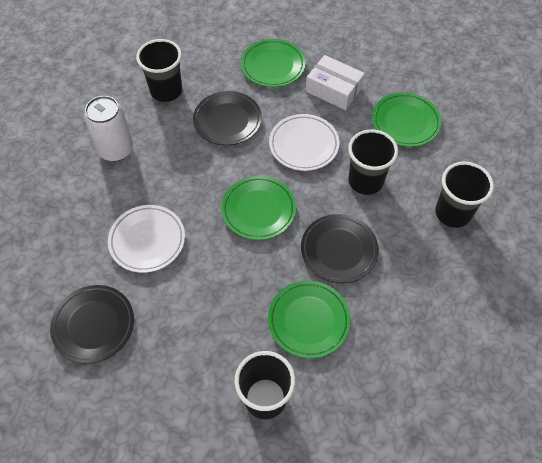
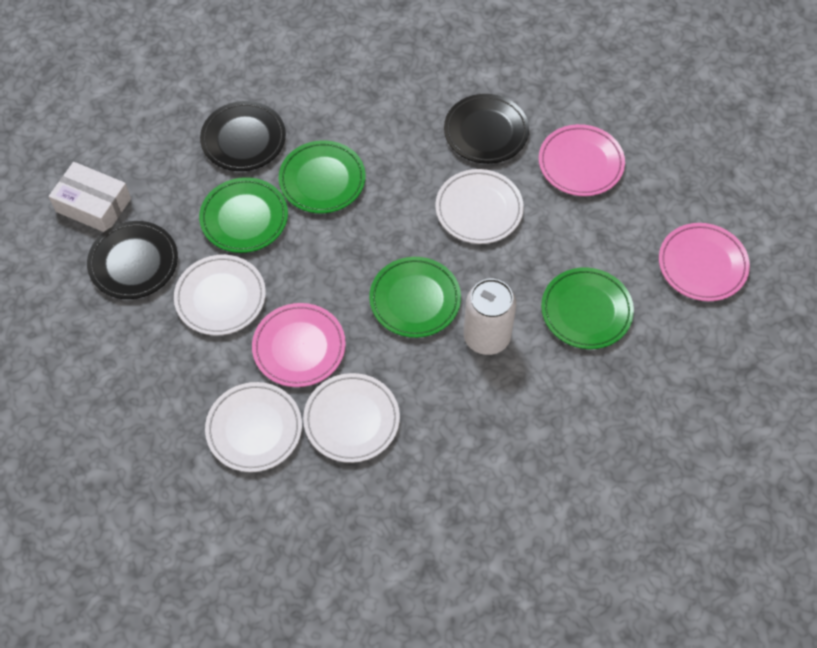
black cup: 4 -> 0
pink plate: 0 -> 3
white plate: 2 -> 4

